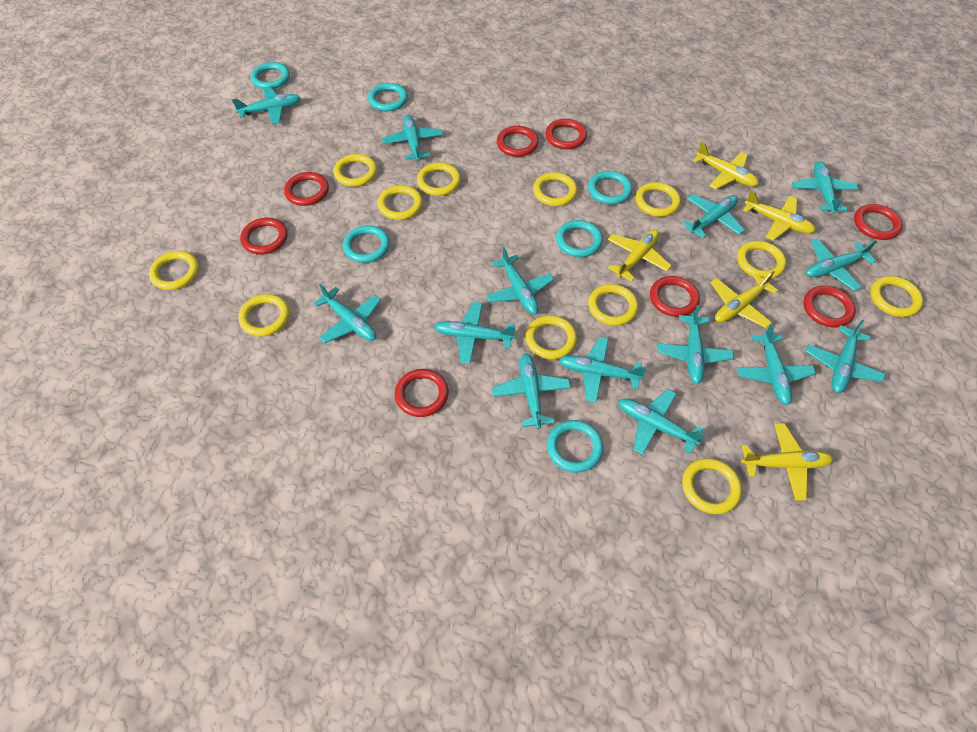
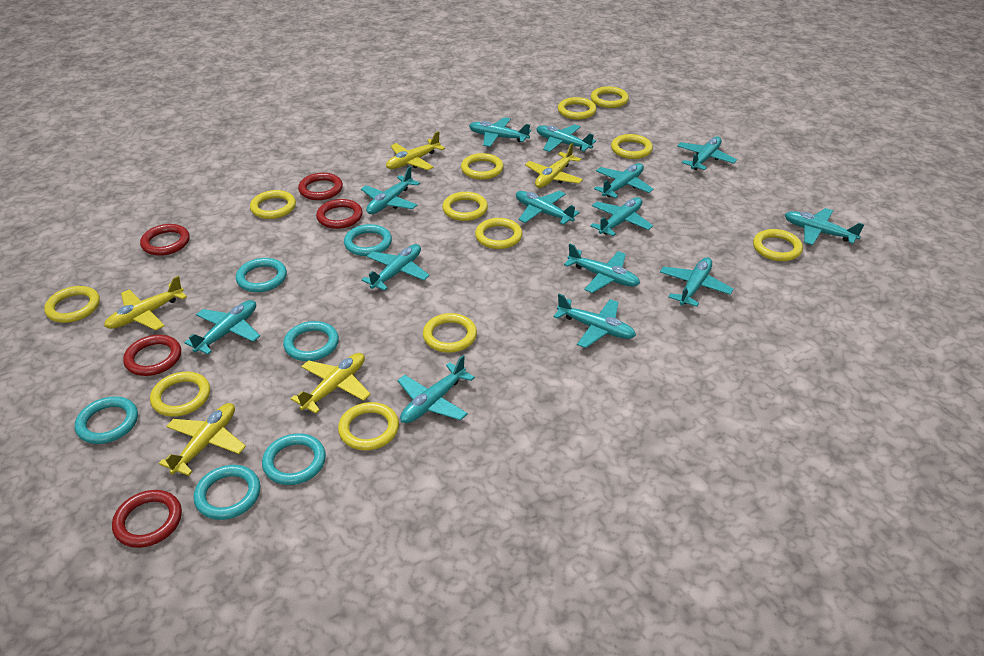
red ring: 8 -> 5

